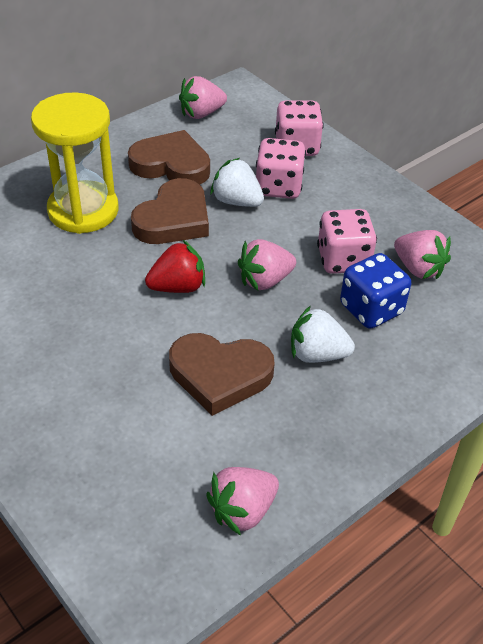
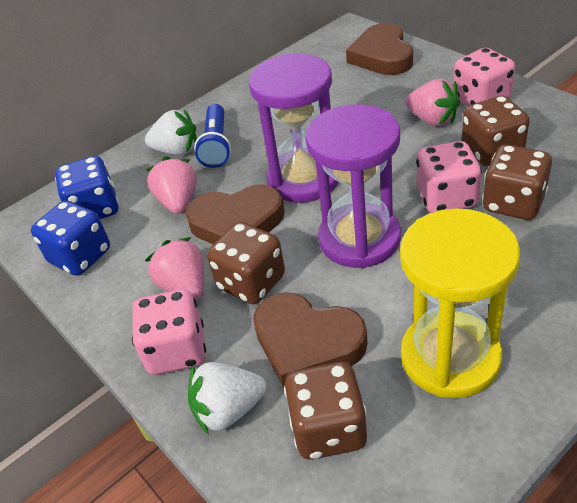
blue dice: 1 -> 2
blue flashlight: 0 -> 1
brown dice: 0 -> 4
pink strawberry: 4 -> 3
purple hourglass: 0 -> 2
red strawberry: 1 -> 0

